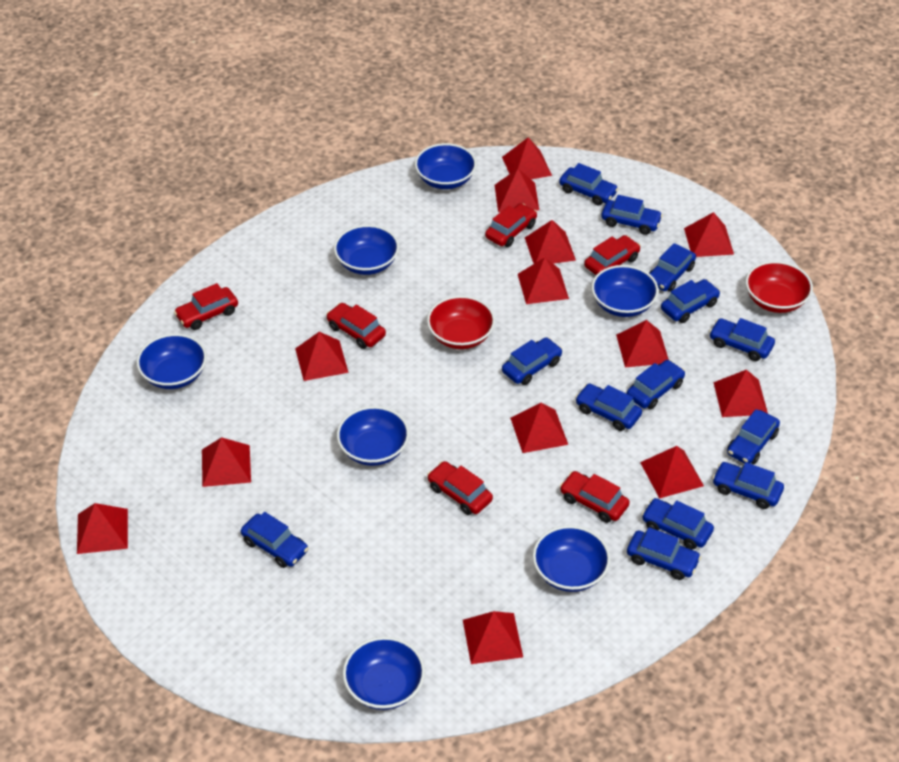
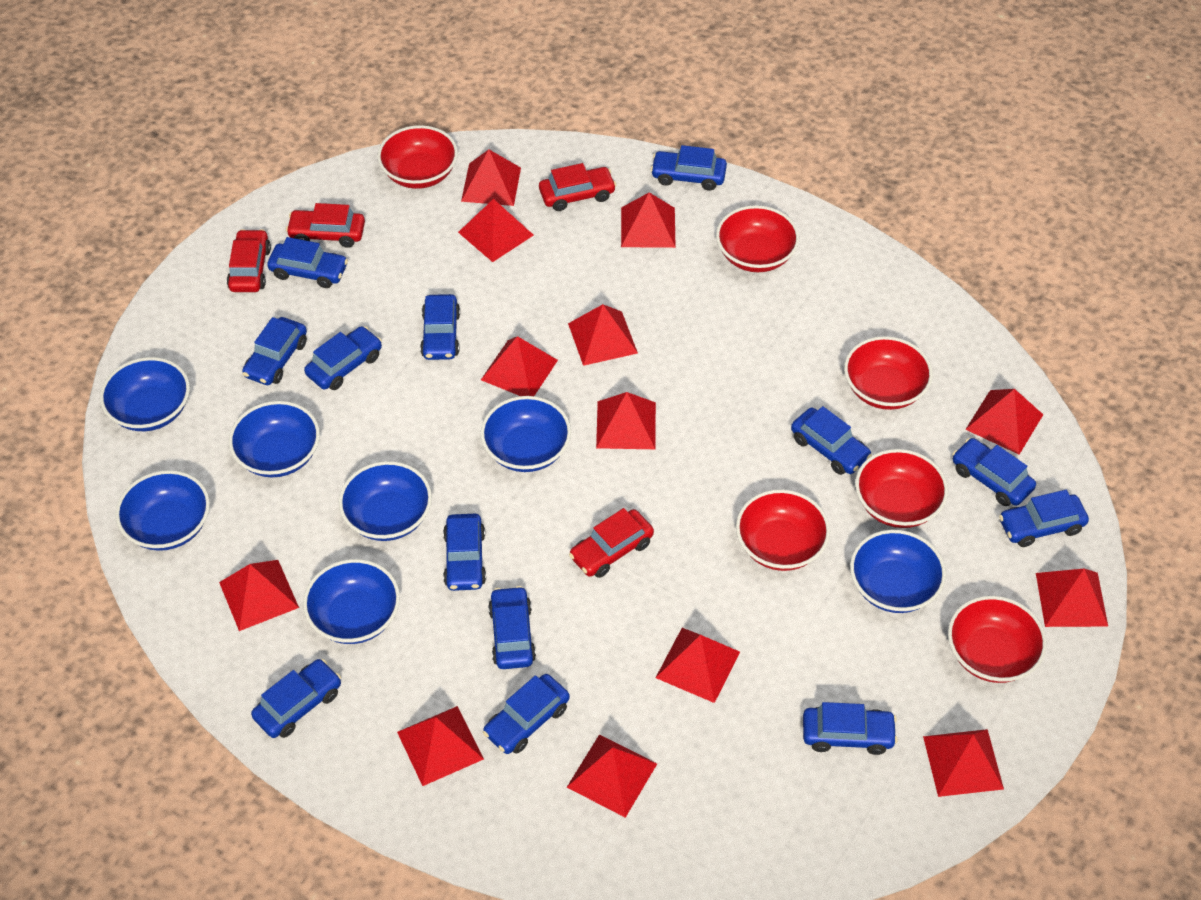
red bowl: 2 -> 6
red car: 6 -> 4

